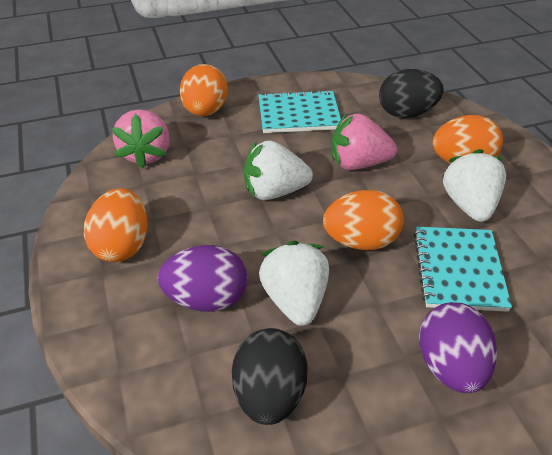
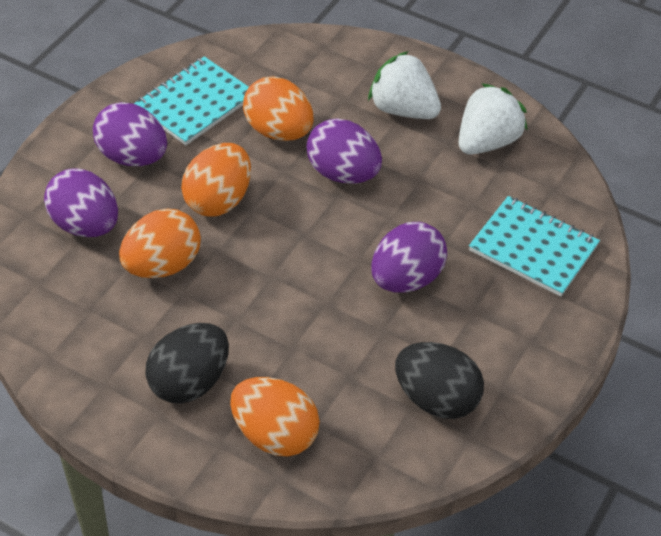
pink strawberry: 2 -> 0
purple egg: 2 -> 4
white strawberry: 3 -> 2

